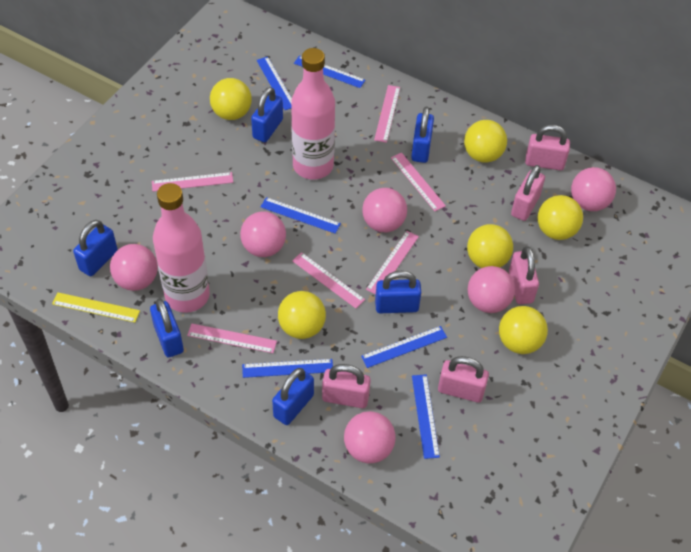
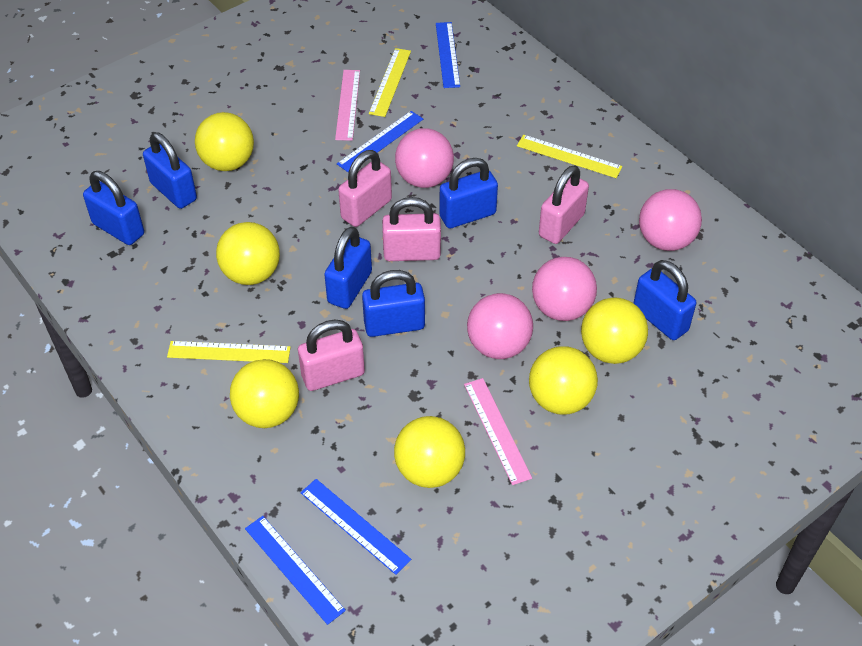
blue ruler: 6 -> 4
pink ball: 6 -> 4
pink bottle: 2 -> 0
pink padlock: 5 -> 4
pink ruler: 6 -> 2
yellow ruler: 1 -> 3

